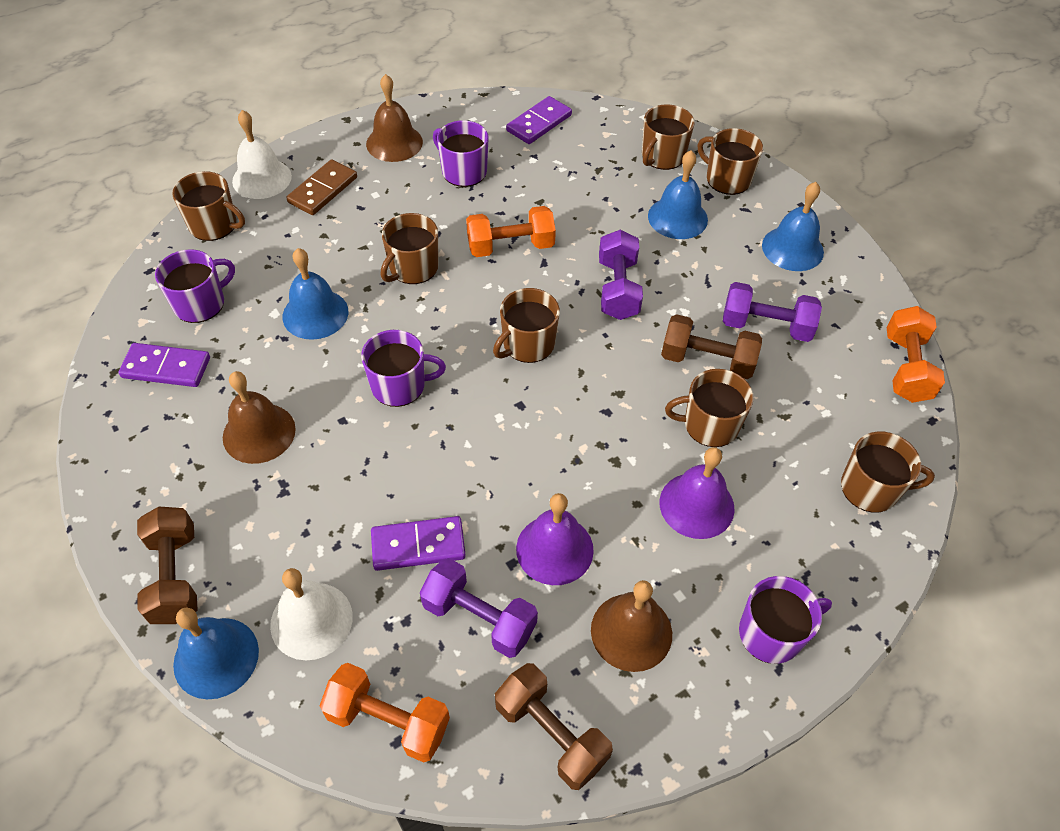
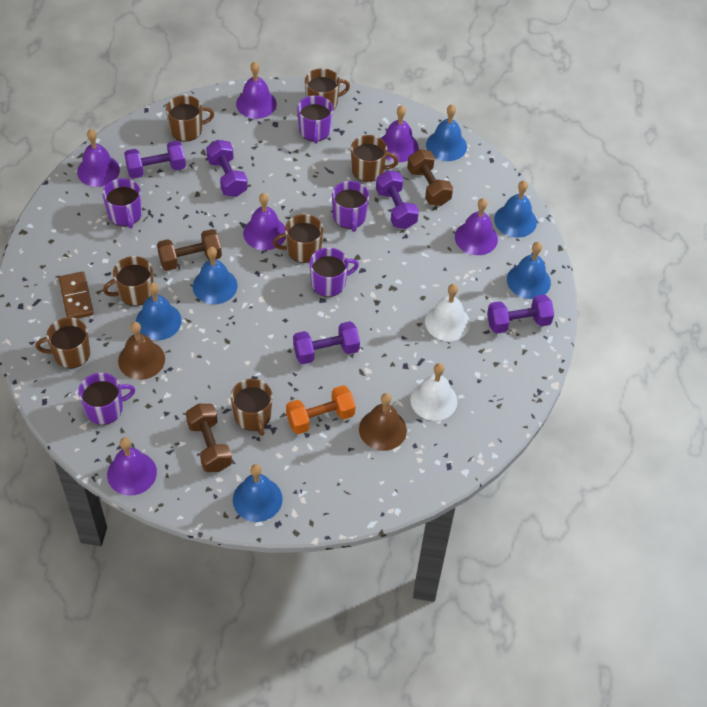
blue bell: 4 -> 6
brown bell: 3 -> 2
orange dumbbell: 3 -> 1
purple bell: 2 -> 6
purple domino: 3 -> 0
purple dumbbell: 3 -> 5
purple mug: 4 -> 5

